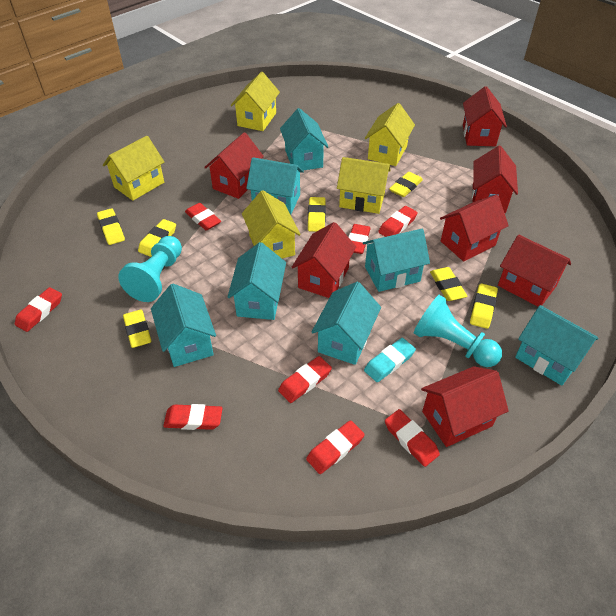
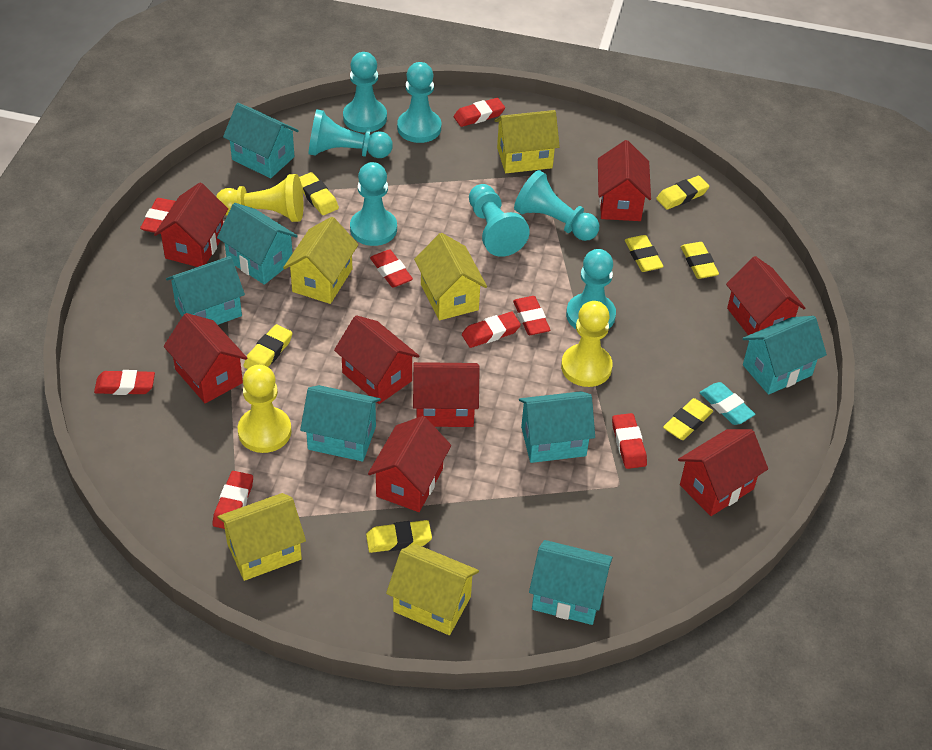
red house: 7 -> 8
turquoise pawn: 2 -> 7
yellow pawn: 0 -> 3

